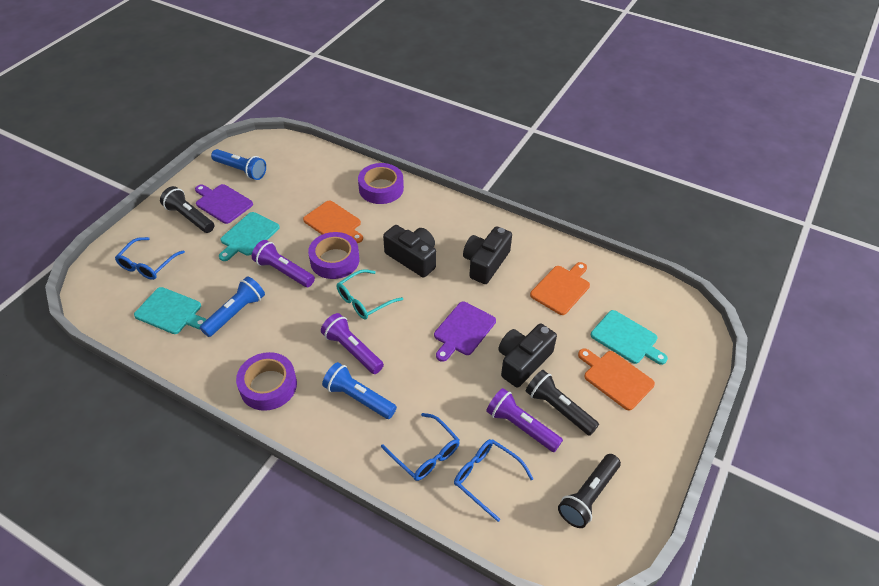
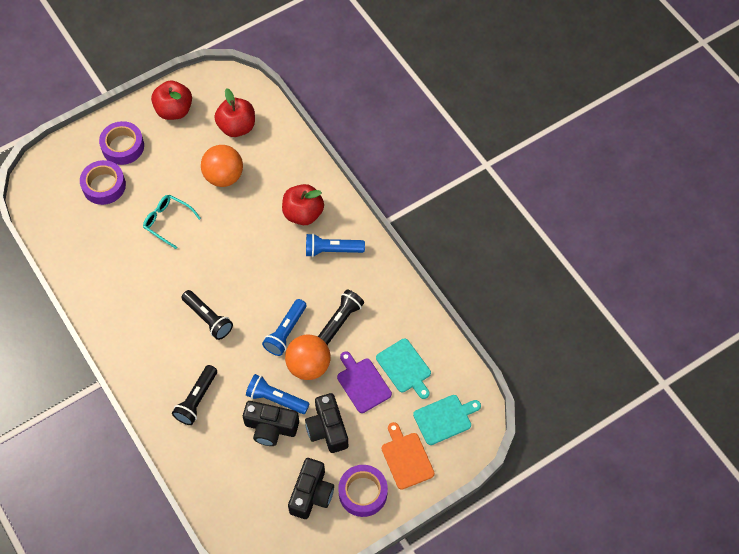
blue glasses: 3 -> 0
orange ball: 0 -> 2
orange cutting board: 3 -> 1
purple cutting board: 2 -> 1
purple flashlight: 3 -> 0
red apple: 0 -> 3
turquoise cutting board: 3 -> 2

